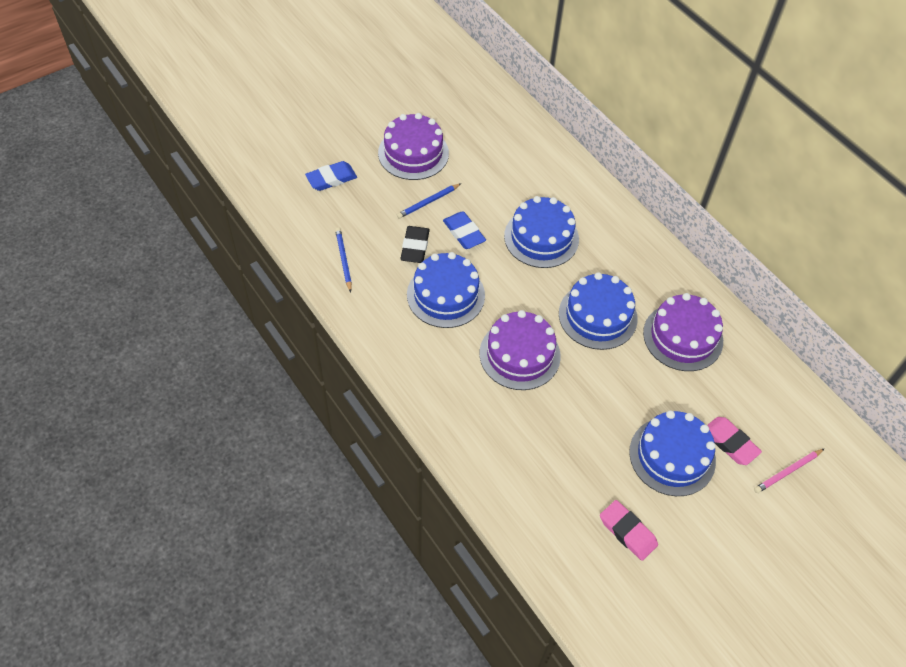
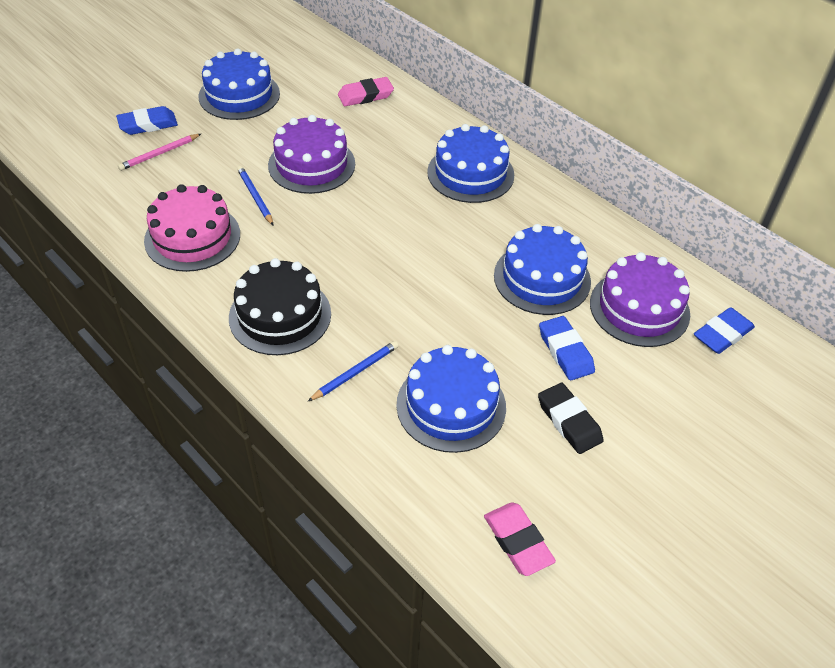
black cake: 0 -> 1
blue eraser: 2 -> 3
pink cake: 0 -> 1
purple cake: 3 -> 2

